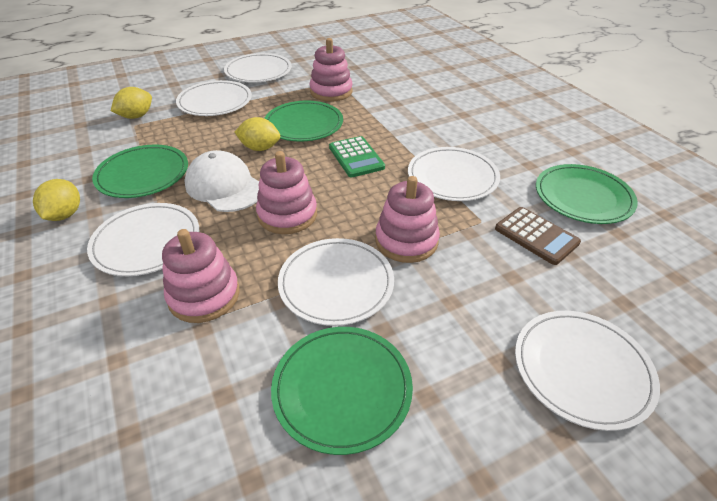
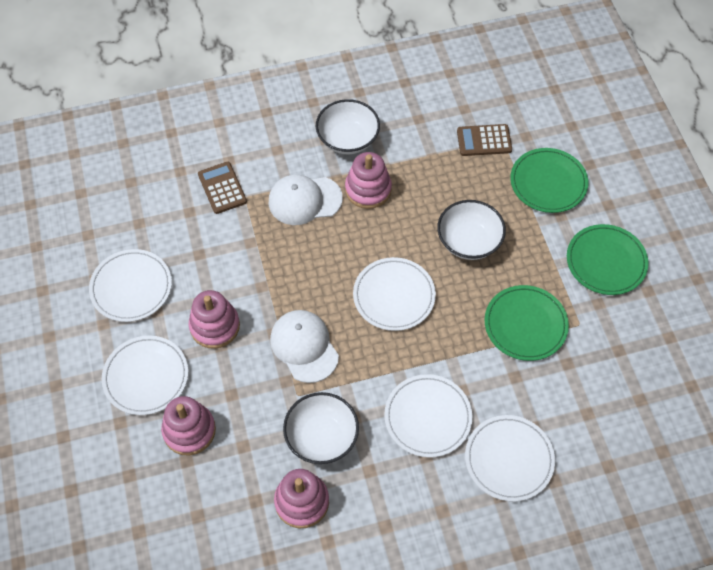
brown calculator: 1 -> 2
green calculator: 1 -> 0
green plate: 4 -> 3
white bowl: 0 -> 3
white cap: 1 -> 2
white plate: 6 -> 5
yellow lemon: 3 -> 0

